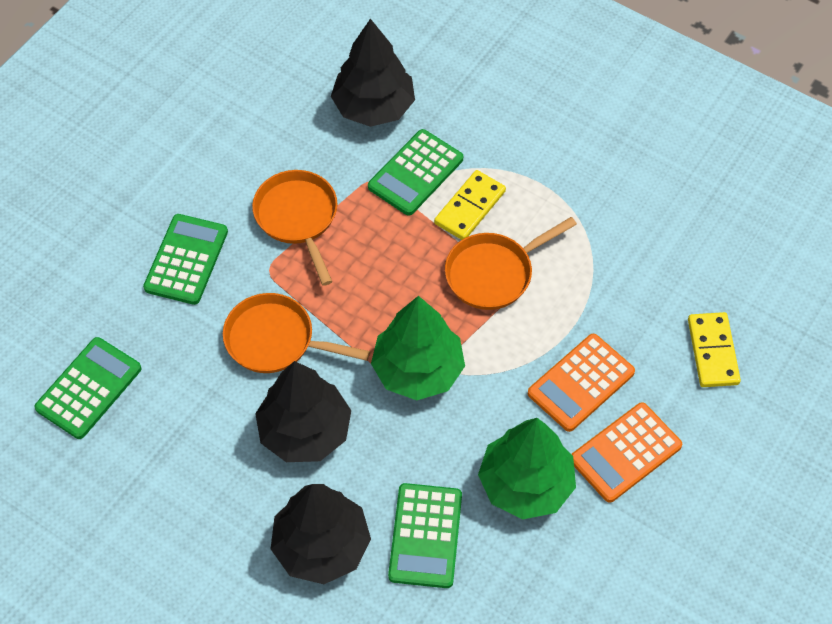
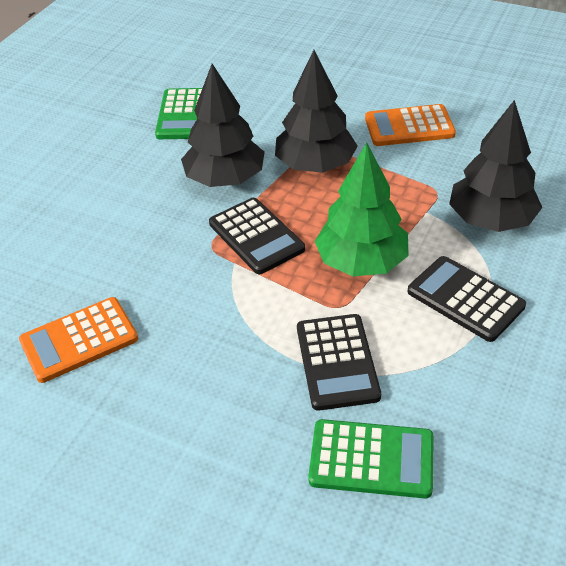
black calculator: 0 -> 3
green calculator: 4 -> 2
green tree: 2 -> 1
orange pan: 3 -> 0
yellow domino: 2 -> 0

